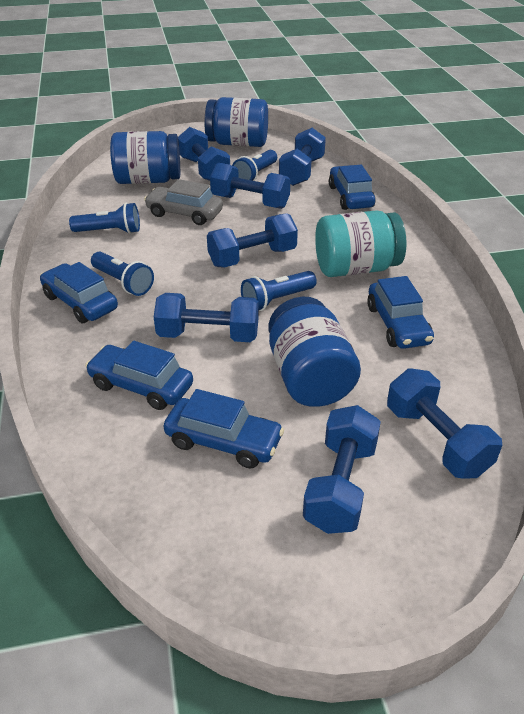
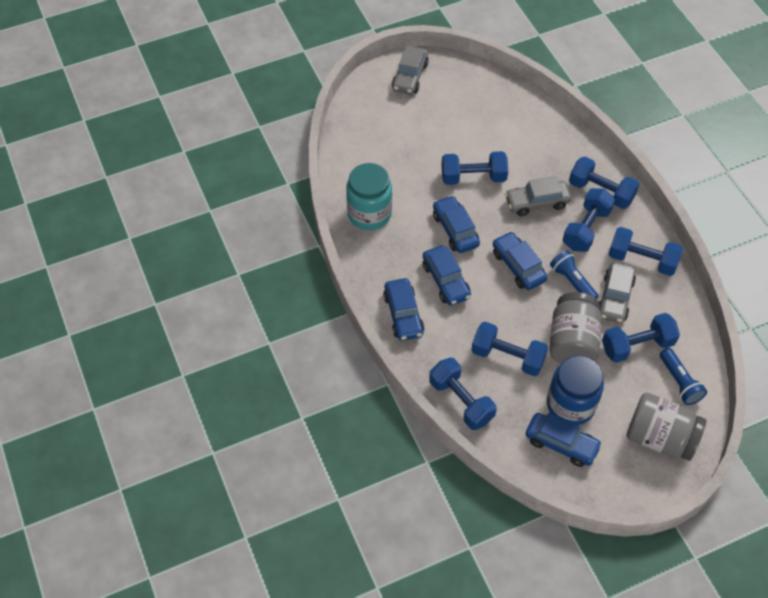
blue flashlight: 4 -> 2
blue jar: 3 -> 1
grey car: 1 -> 3
grey jar: 0 -> 2

